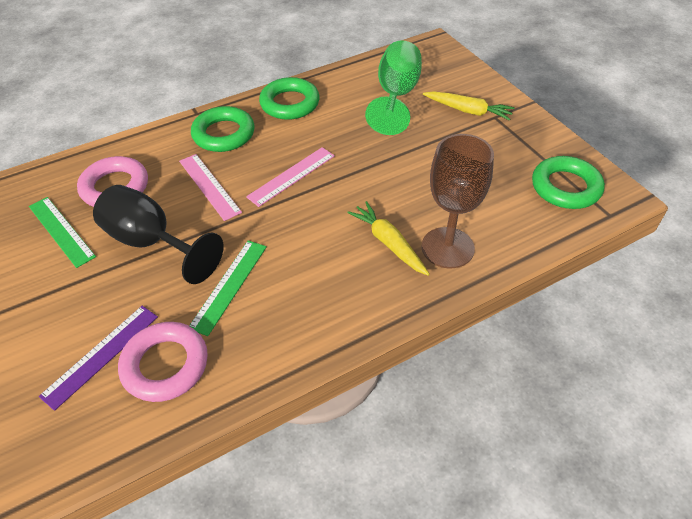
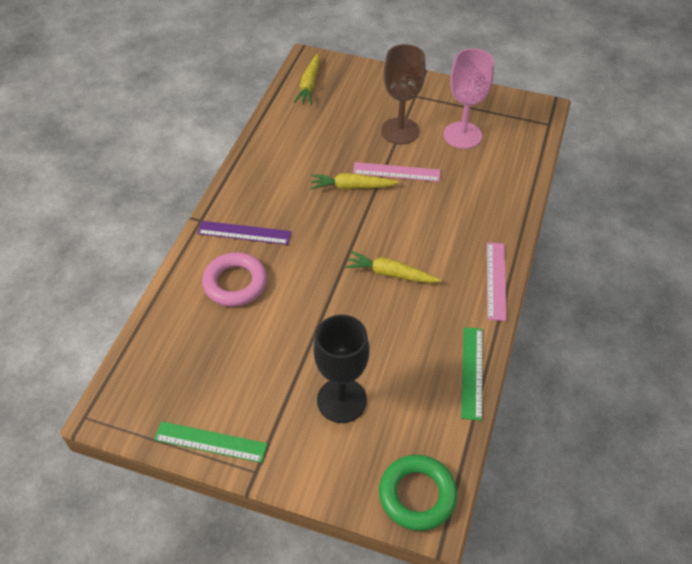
green goblet: 1 -> 0
green ring: 3 -> 1
pink goblet: 0 -> 1
pink ring: 2 -> 1
yellow carrot: 2 -> 3

